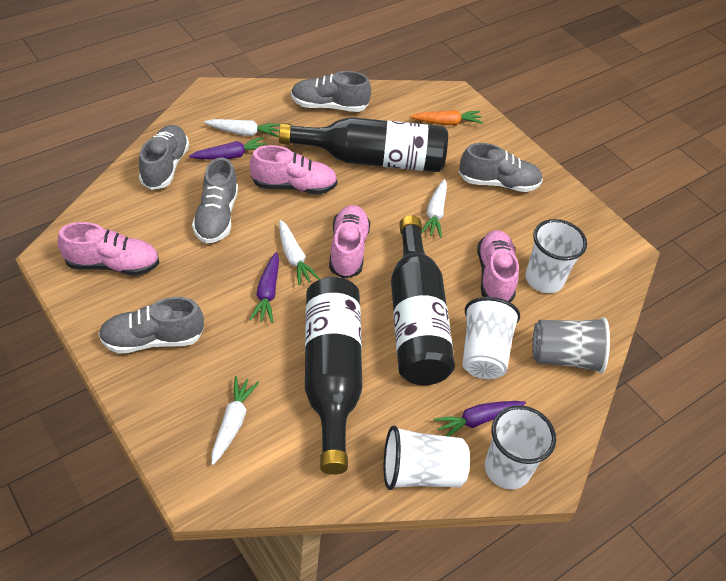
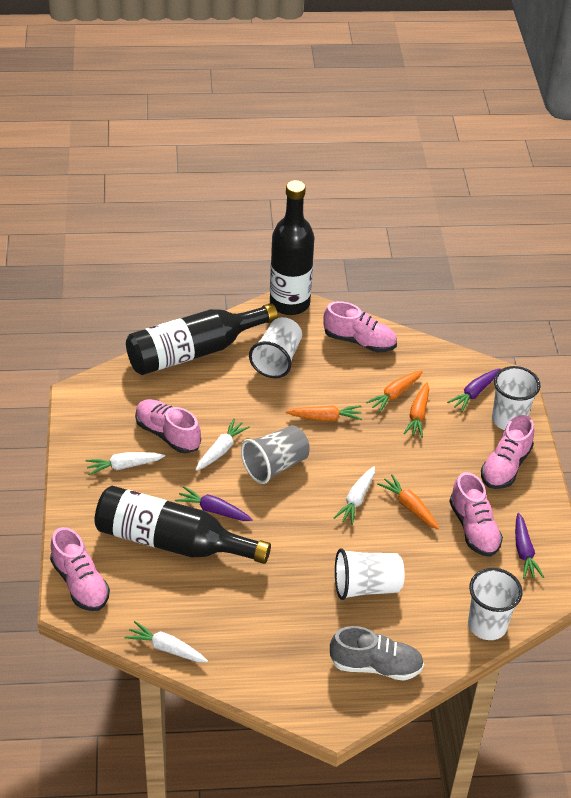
grey shoe: 5 -> 1
orange carrot: 1 -> 4
pink shoe: 4 -> 5

